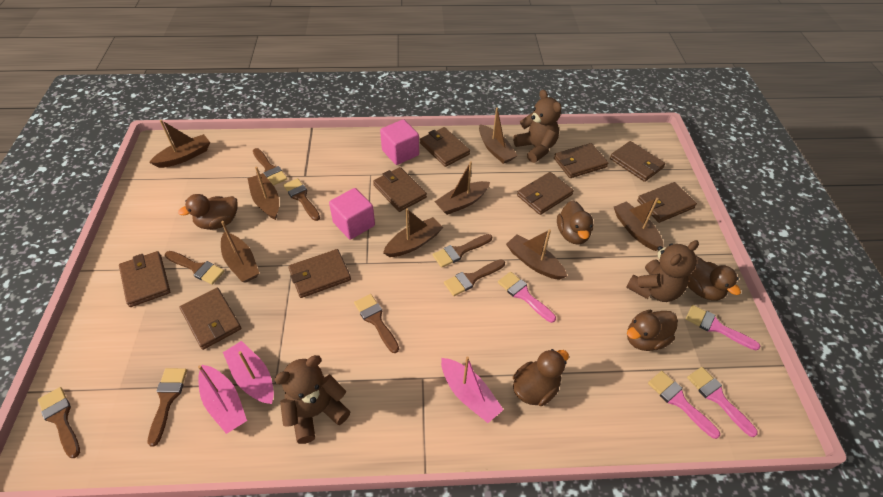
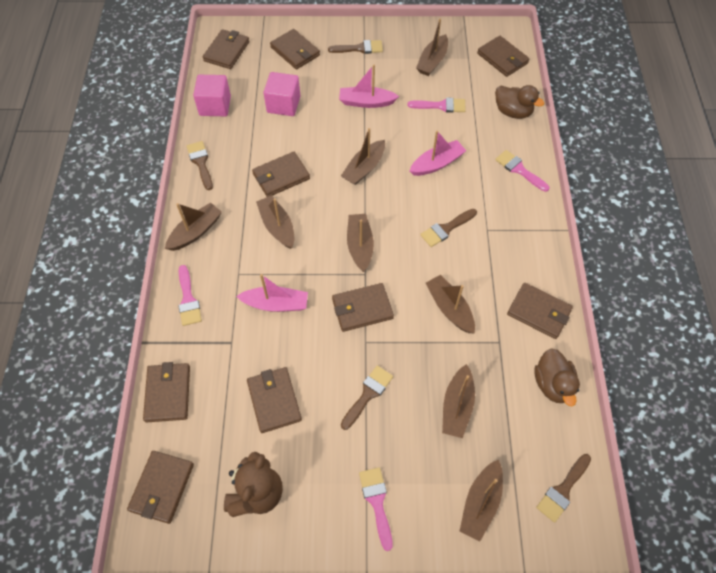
brown brush: 8 -> 5
brown duck: 5 -> 2
brown teddy bear: 3 -> 1

